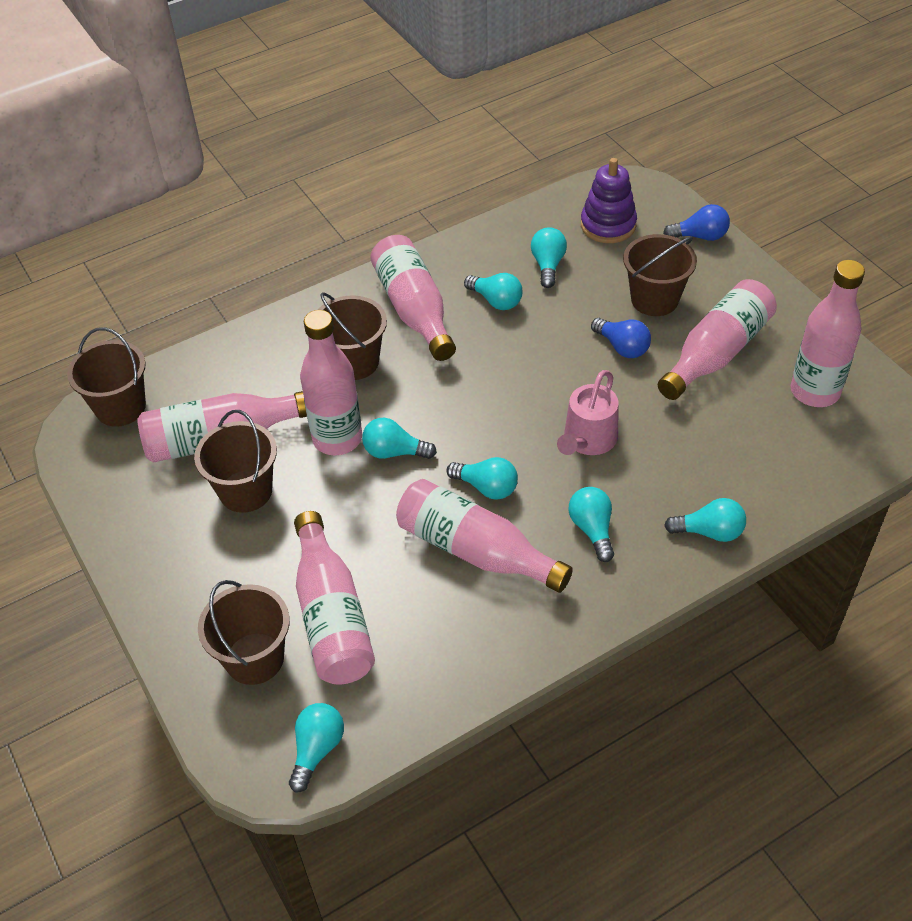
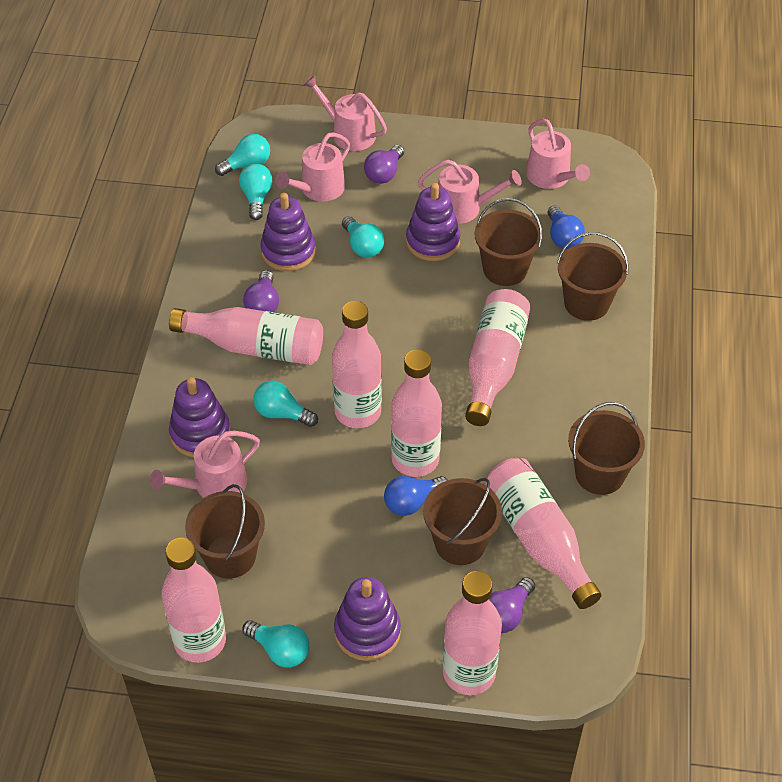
pink watering can: 1 -> 5
purple light bulb: 0 -> 3
purple stacking toy: 1 -> 4
turquoise light bulb: 7 -> 5

